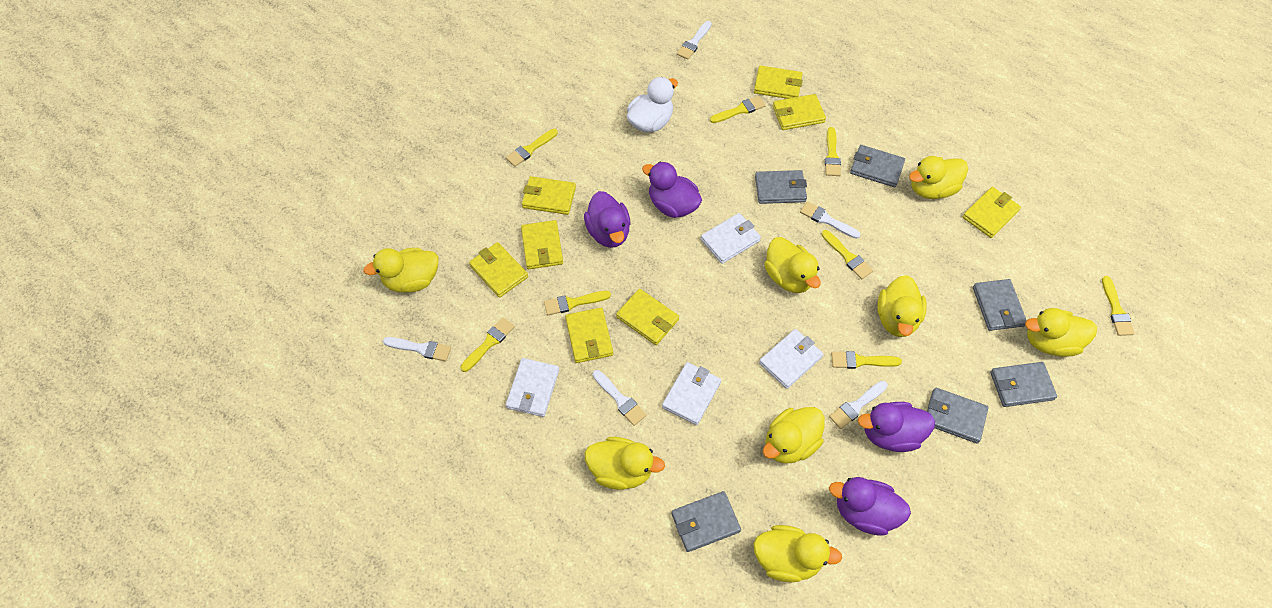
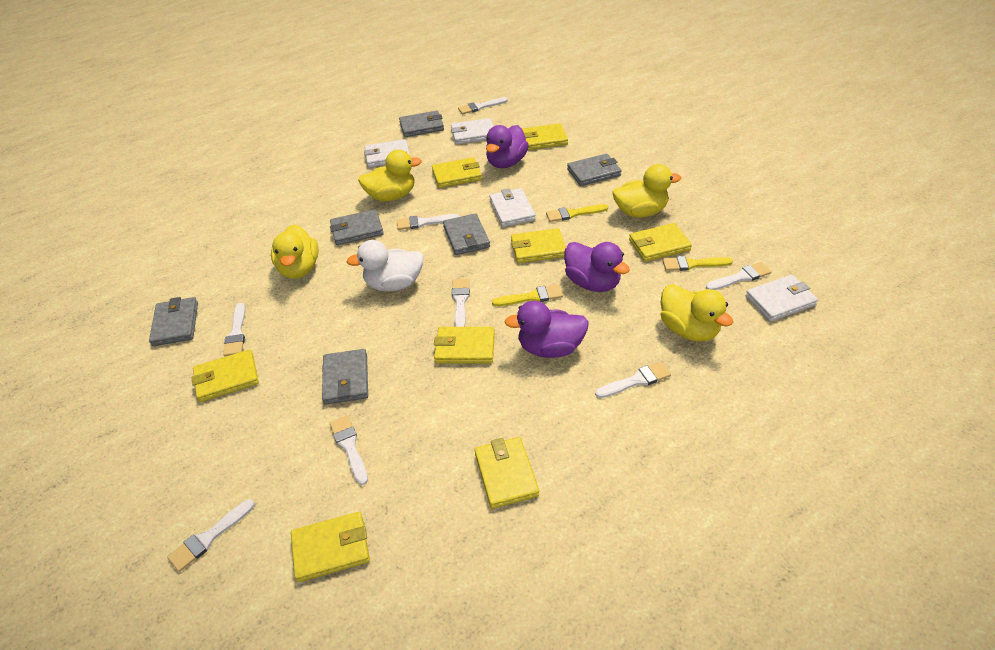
purple duck: 4 -> 3
white brush: 5 -> 8
yellow brush: 8 -> 3
yellow duck: 8 -> 4

